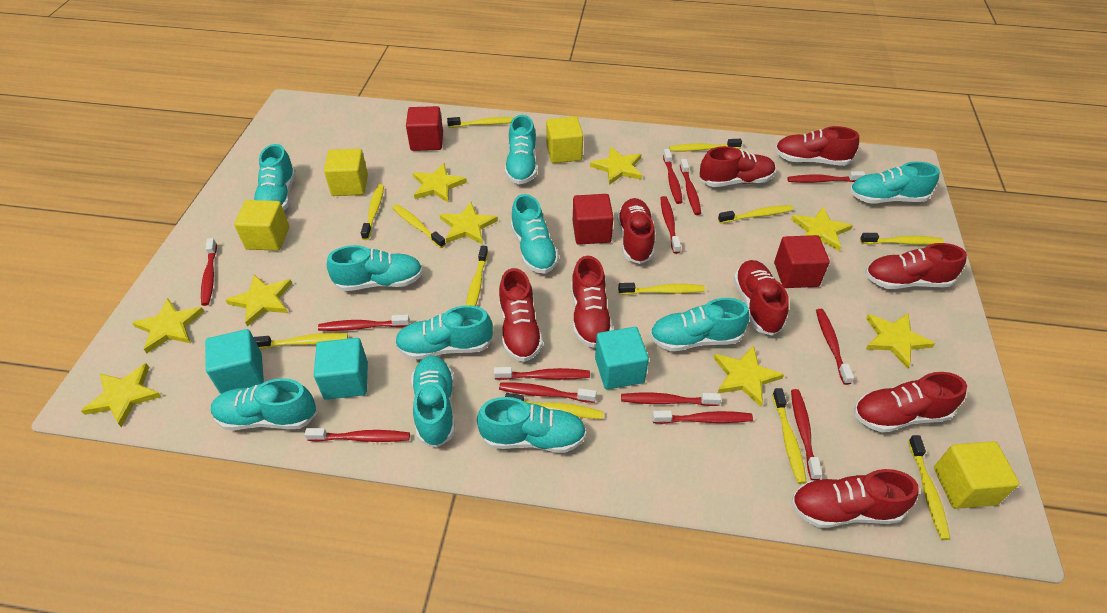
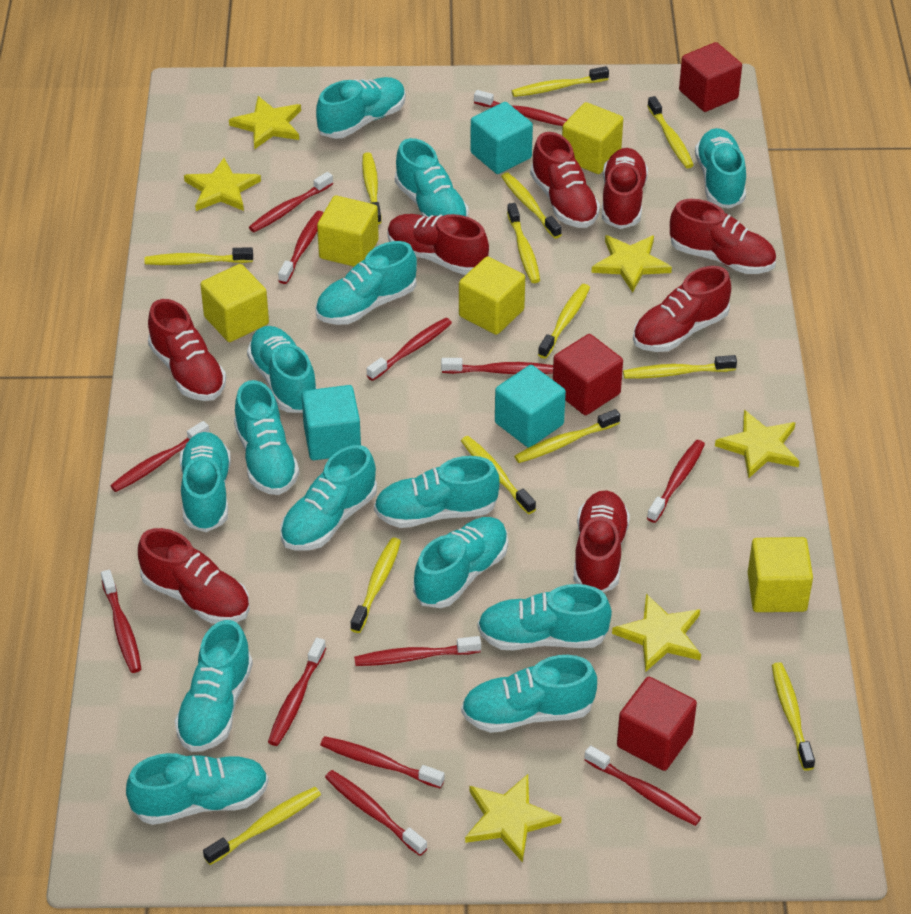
red shoe: 9 -> 8
turquoise shoe: 10 -> 14
yellow cube: 4 -> 5
yellow star: 9 -> 6
yellow toothbrush: 12 -> 13

